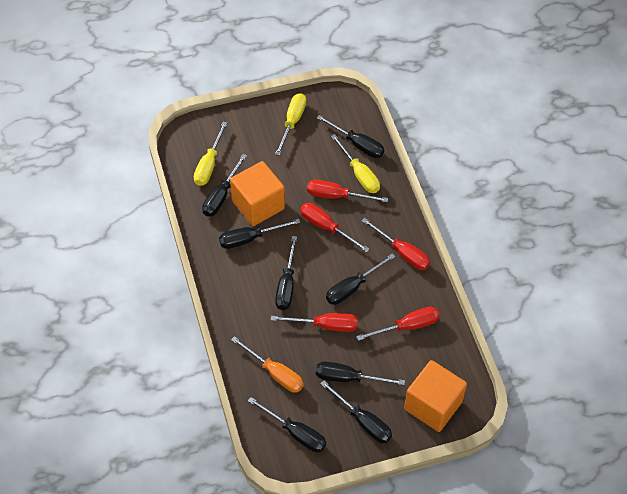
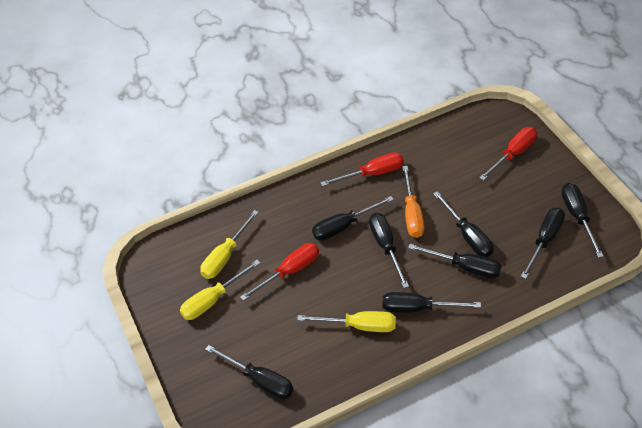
orange cube: 2 -> 0
red screwdriver: 5 -> 3

